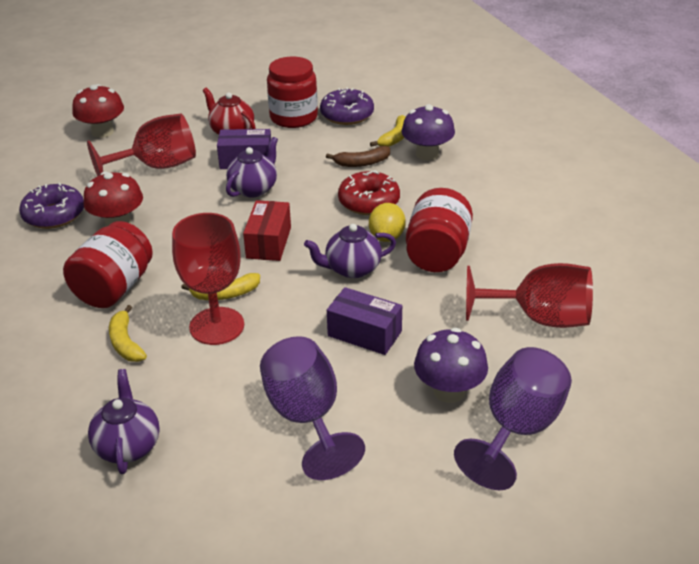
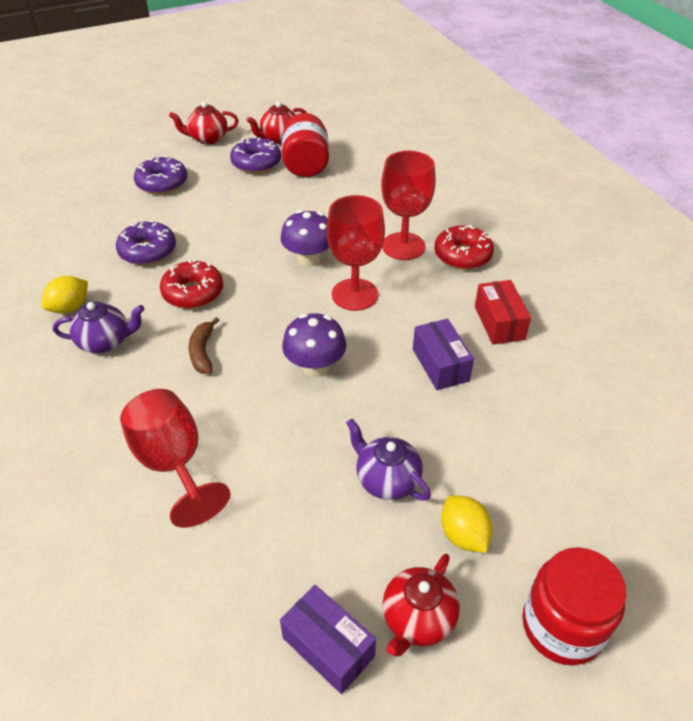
purple donut: 2 -> 3
purple goblet: 2 -> 0
purple teapot: 3 -> 2
red donut: 1 -> 2
red jar: 3 -> 2
red mushroom: 2 -> 0
red teapot: 1 -> 3
yellow banana: 3 -> 0
yellow lemon: 1 -> 2

